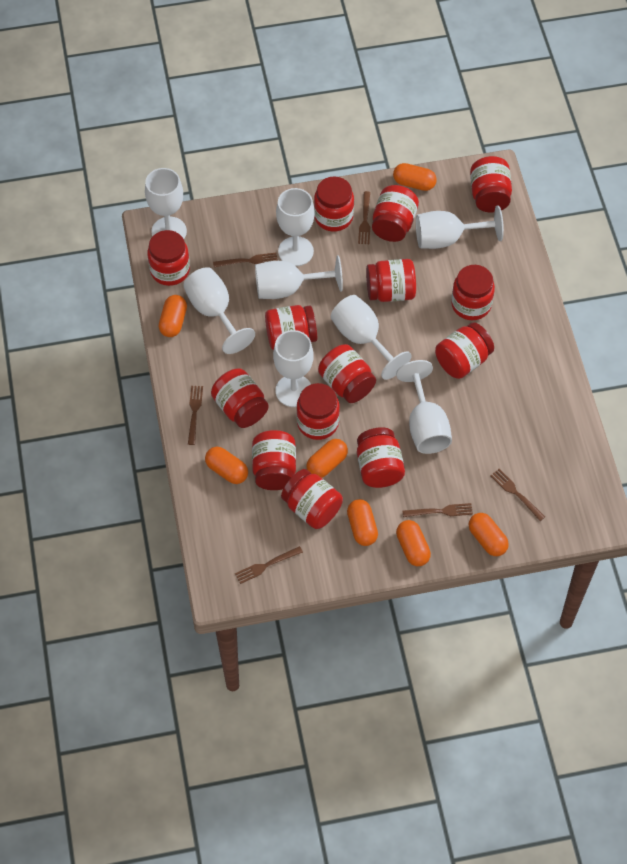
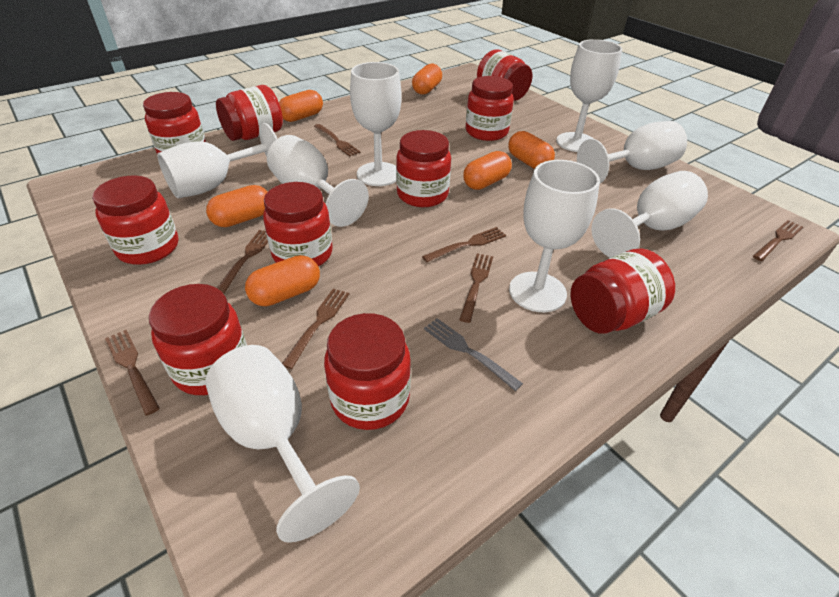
brown fork: 6 -> 7
grey fork: 0 -> 1
orange capsule: 7 -> 6
red jar: 14 -> 10

